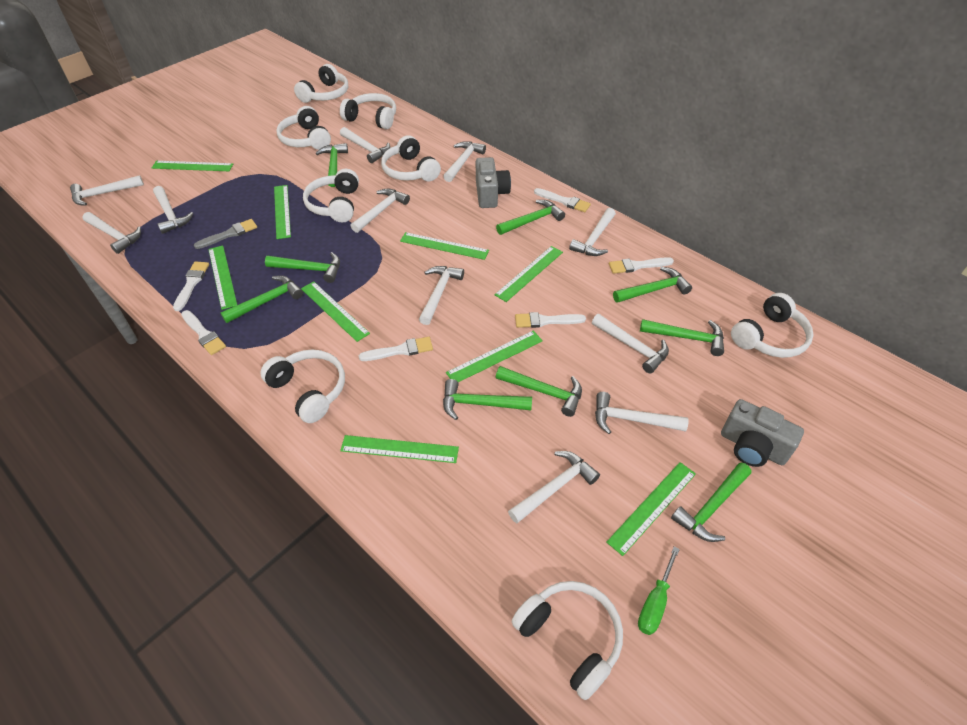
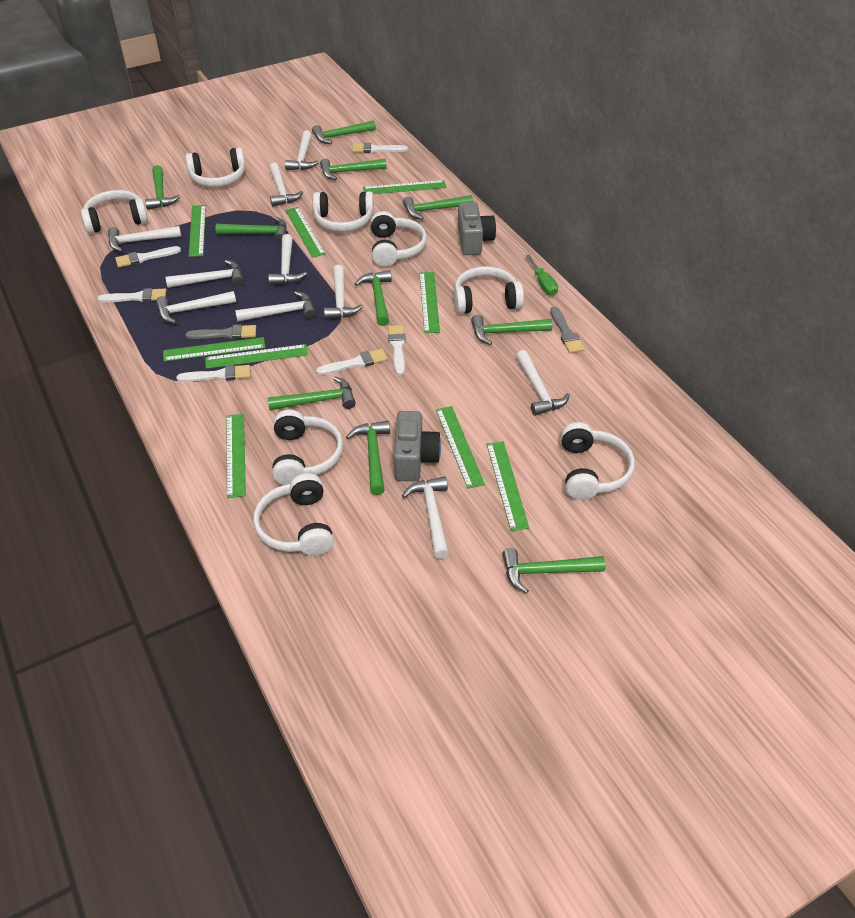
green hammer: 9 -> 10
grey brush: 1 -> 2
white hammer: 11 -> 10

